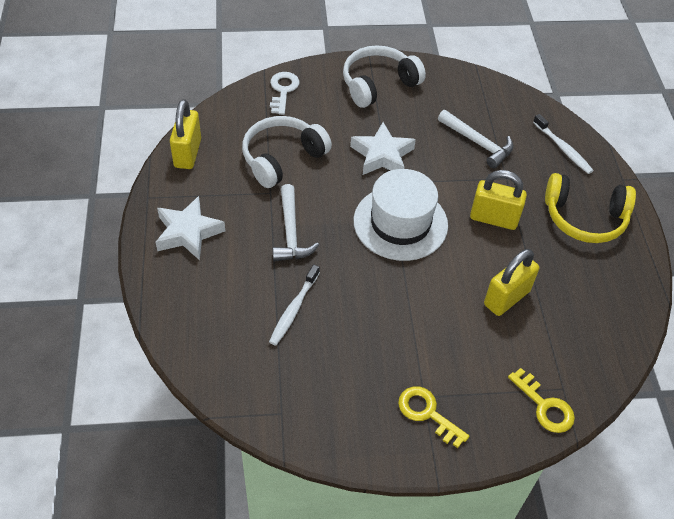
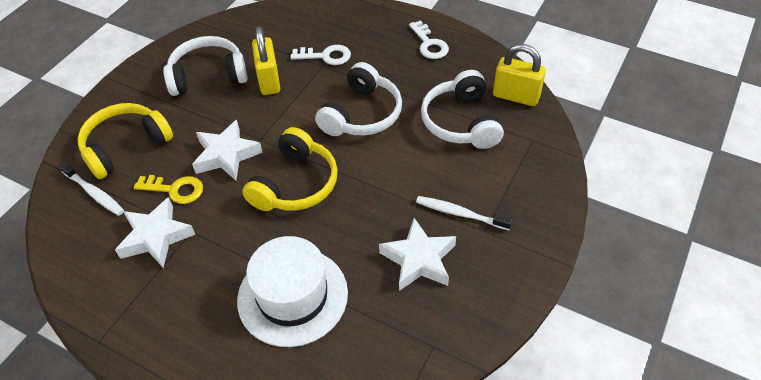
white hammer: 2 -> 0
white headphones: 2 -> 3
white key: 1 -> 2
white star: 2 -> 3
yellow headphones: 1 -> 2
yellow key: 2 -> 1
yellow padlock: 3 -> 2

